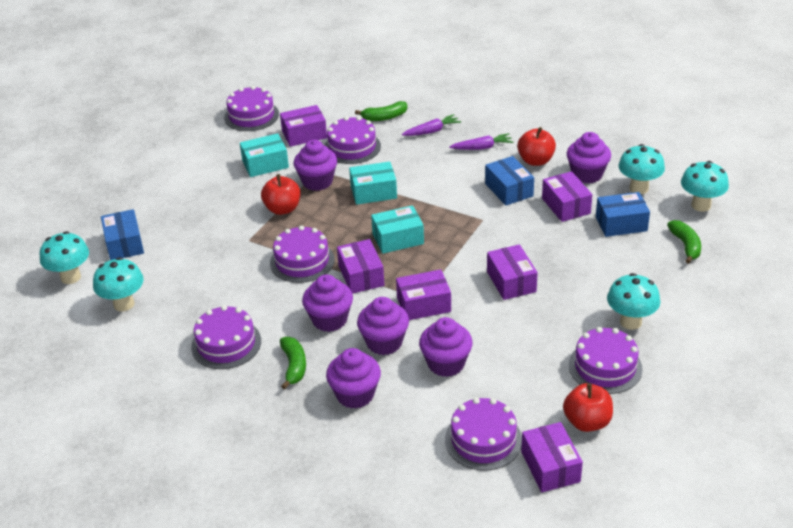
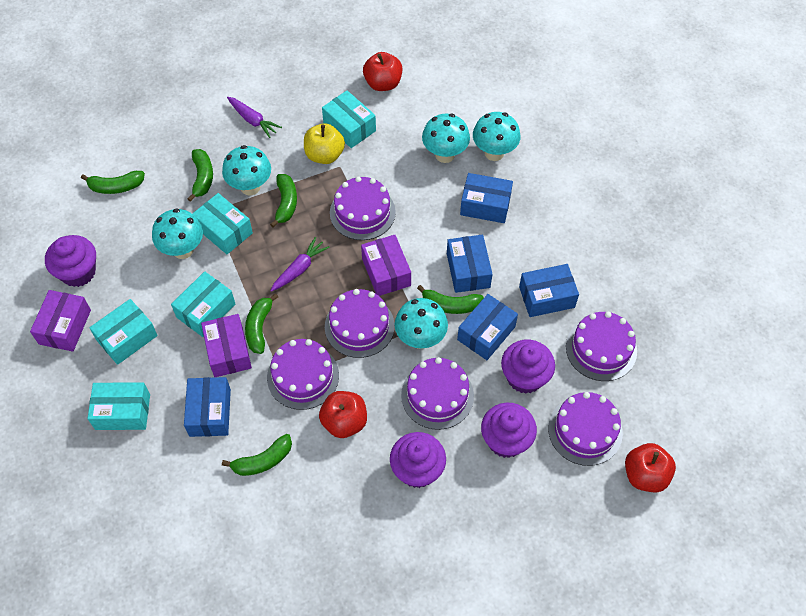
blue box: 3 -> 5
green banana: 3 -> 6
purple box: 6 -> 3
purple cupcake: 6 -> 4
turquoise box: 3 -> 5
yellow apple: 0 -> 1

